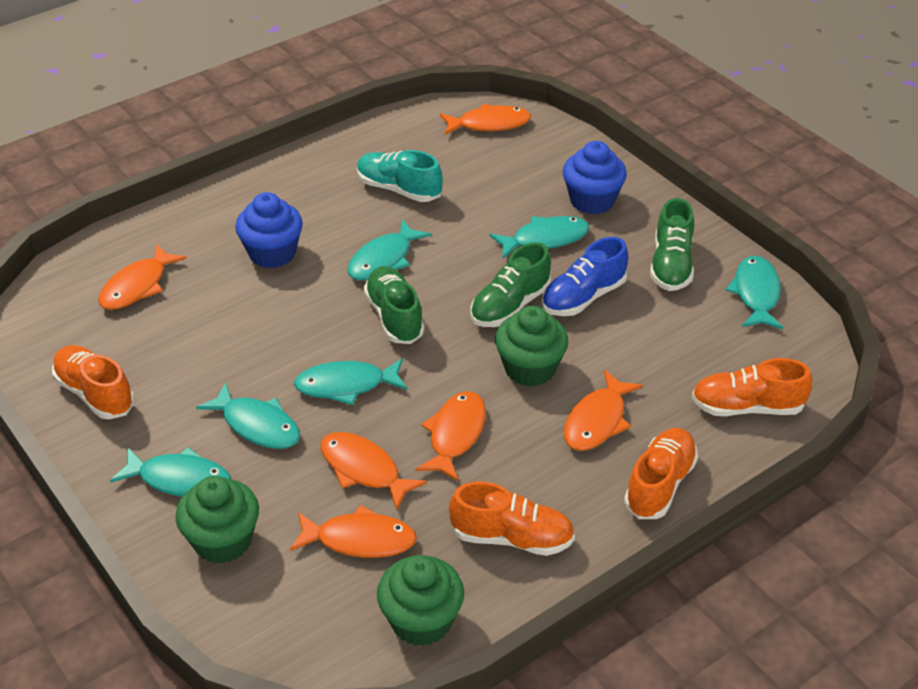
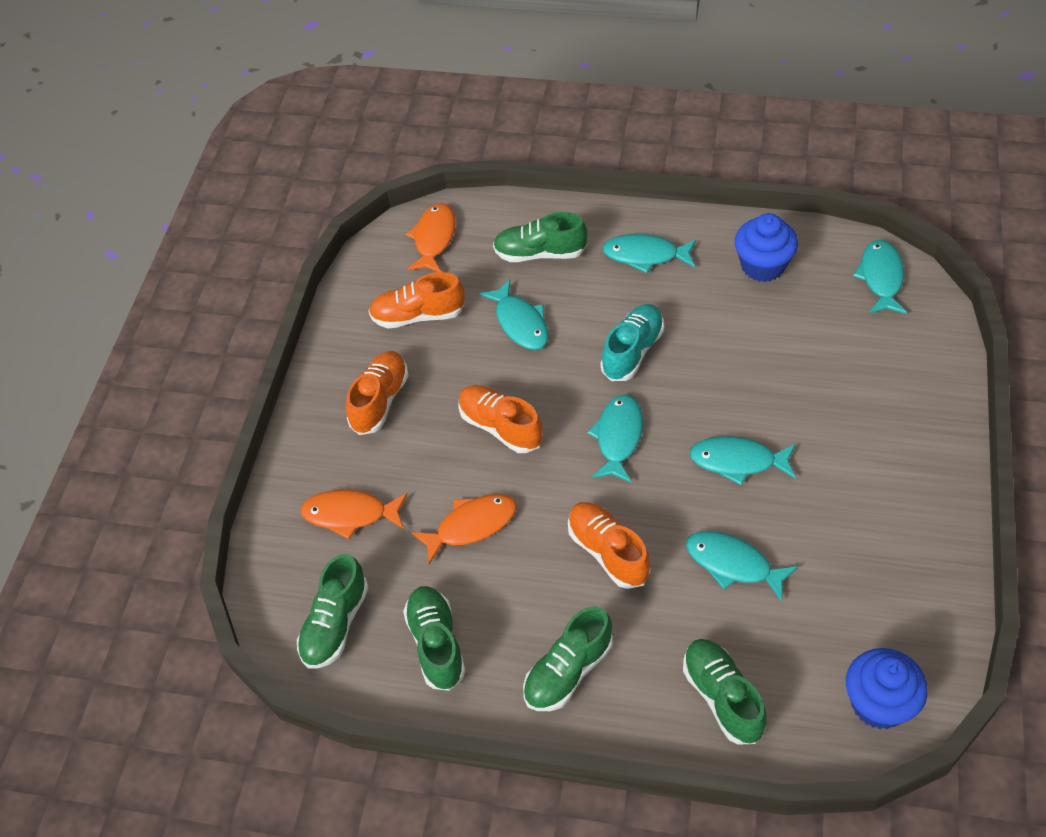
blue shoe: 1 -> 0
green cupcake: 3 -> 0
green shoe: 3 -> 5
orange fish: 6 -> 3

